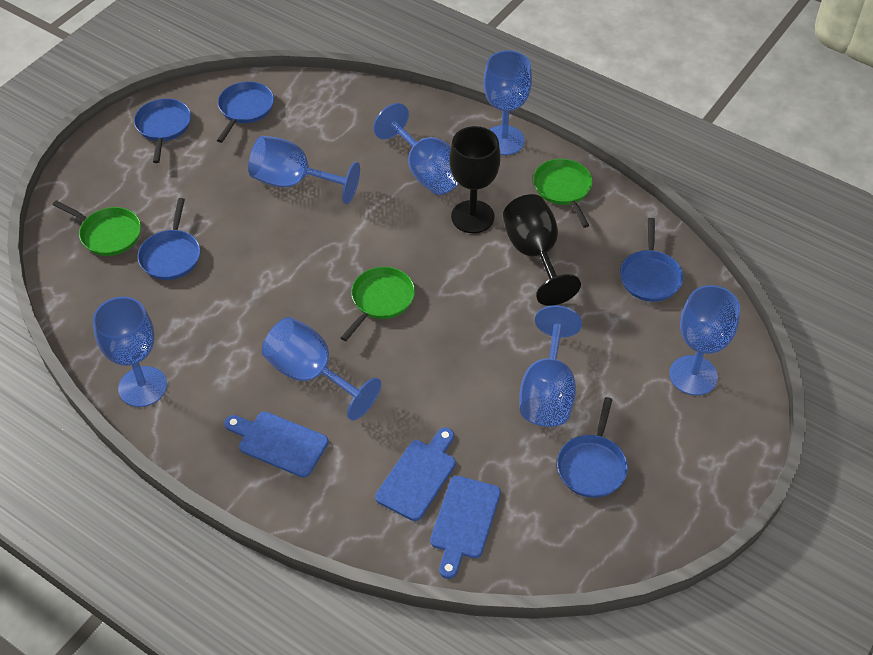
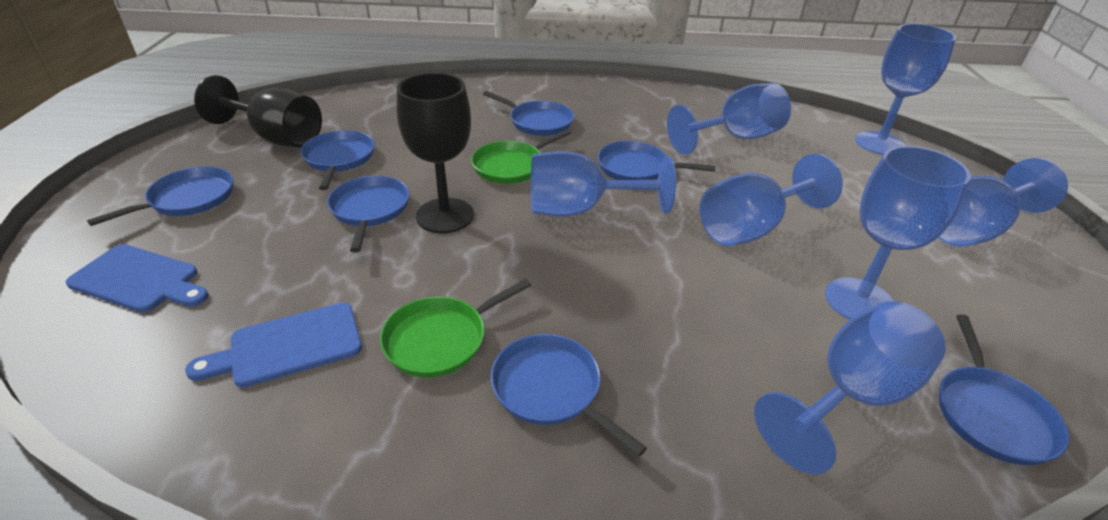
blue cutting board: 3 -> 2
blue pan: 5 -> 7
green pan: 3 -> 2

